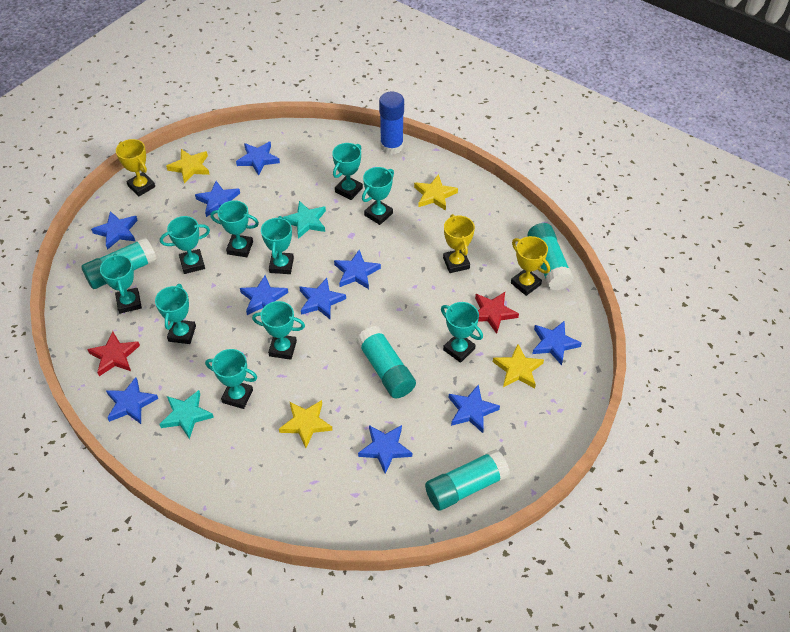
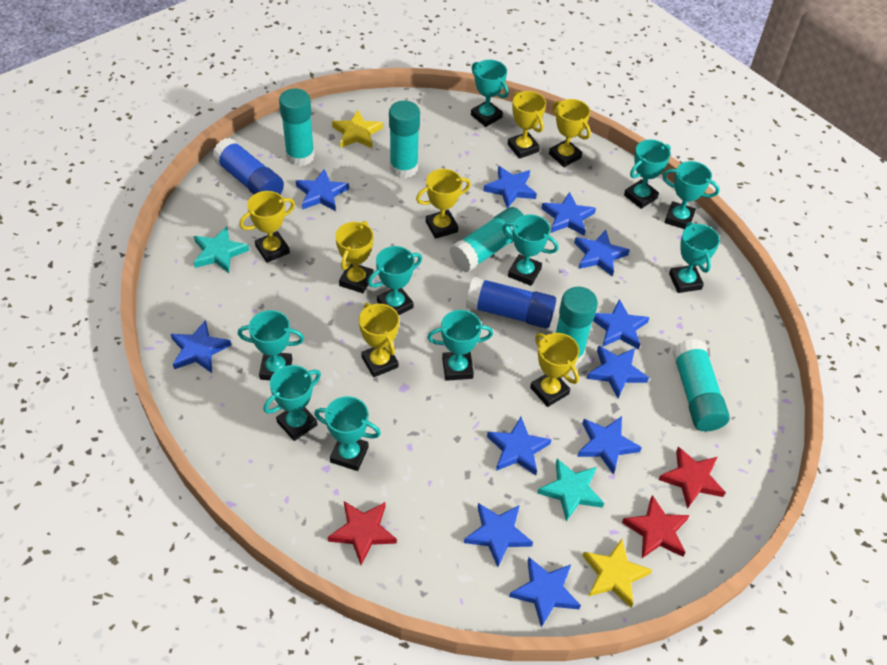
blue glue stick: 1 -> 2
blue star: 10 -> 11
red star: 2 -> 3
turquoise glue stick: 4 -> 5
yellow star: 4 -> 2
yellow trophy: 3 -> 7

